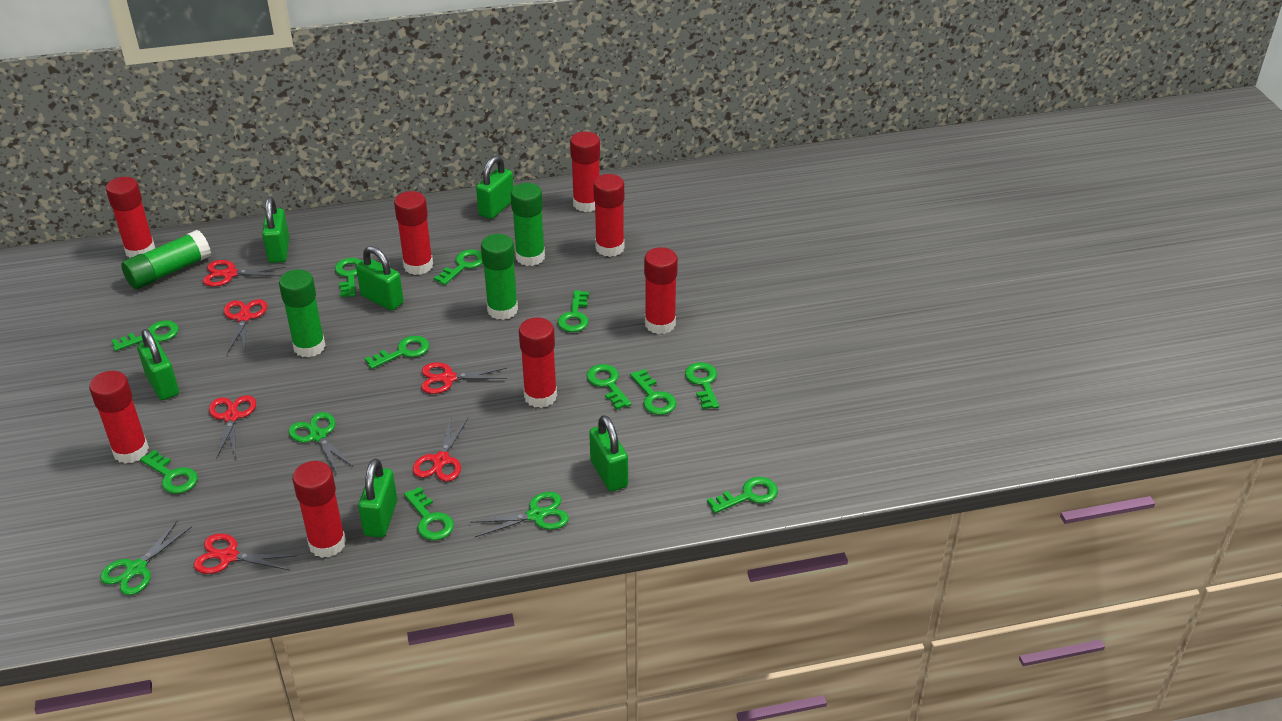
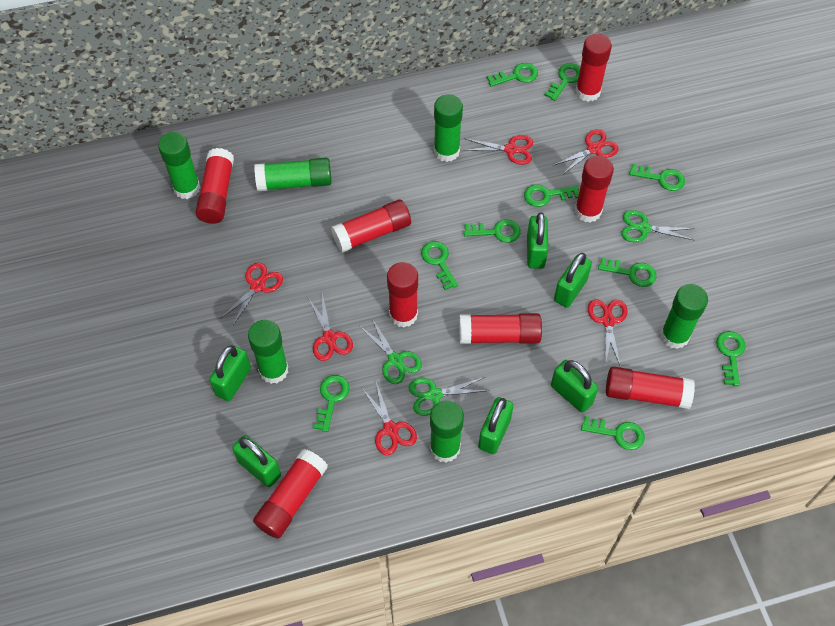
green glue stick: 4 -> 6
green key: 11 -> 10

